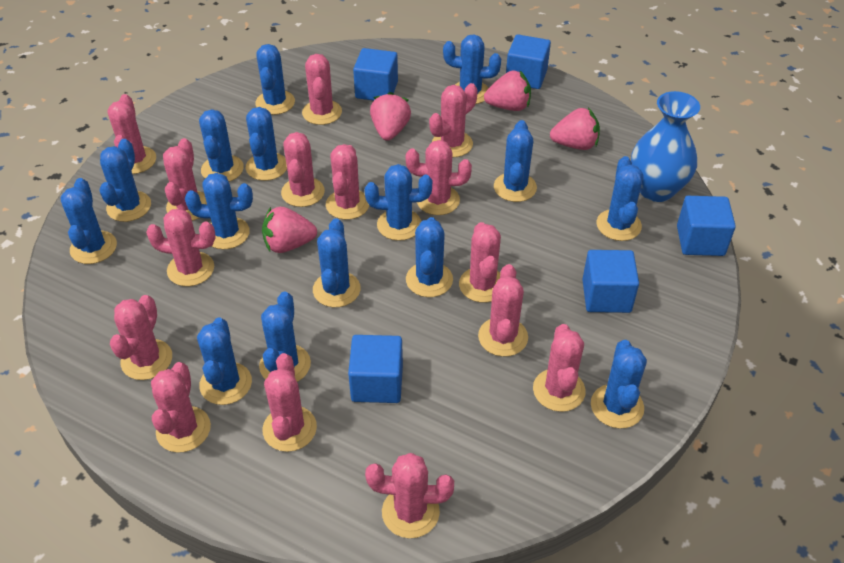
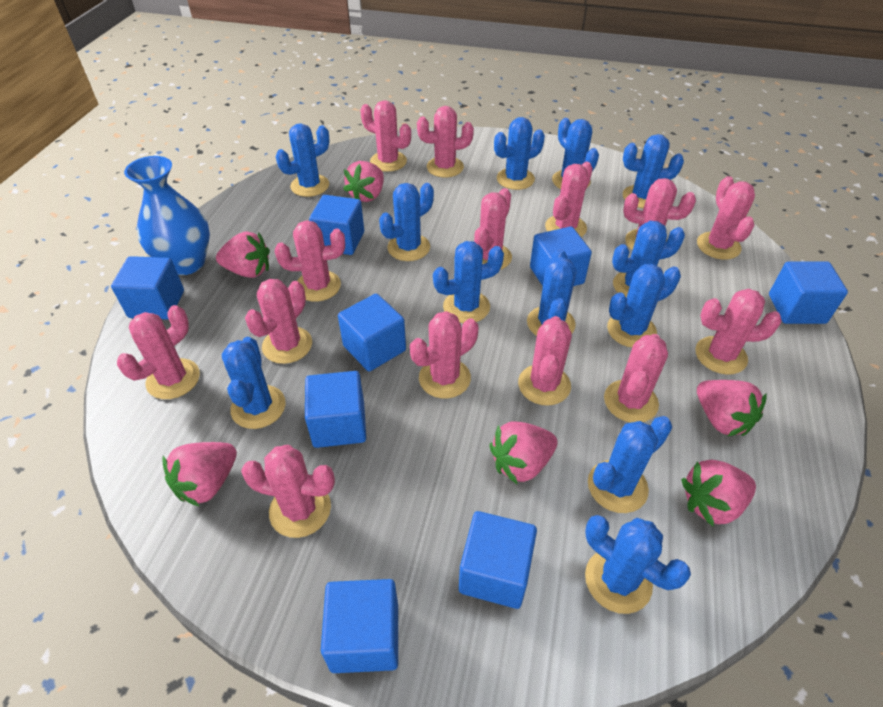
blue cactus: 15 -> 12
blue cube: 5 -> 8
pink cactus: 15 -> 14
pink strawberry: 4 -> 6

